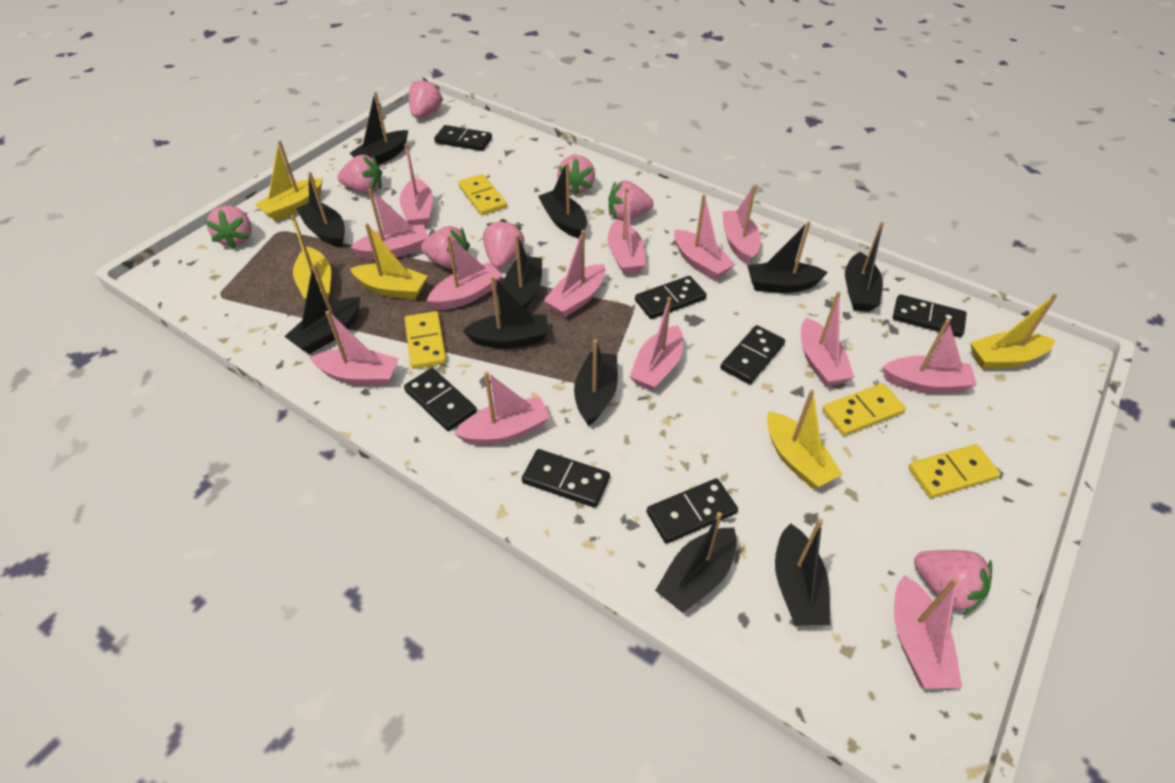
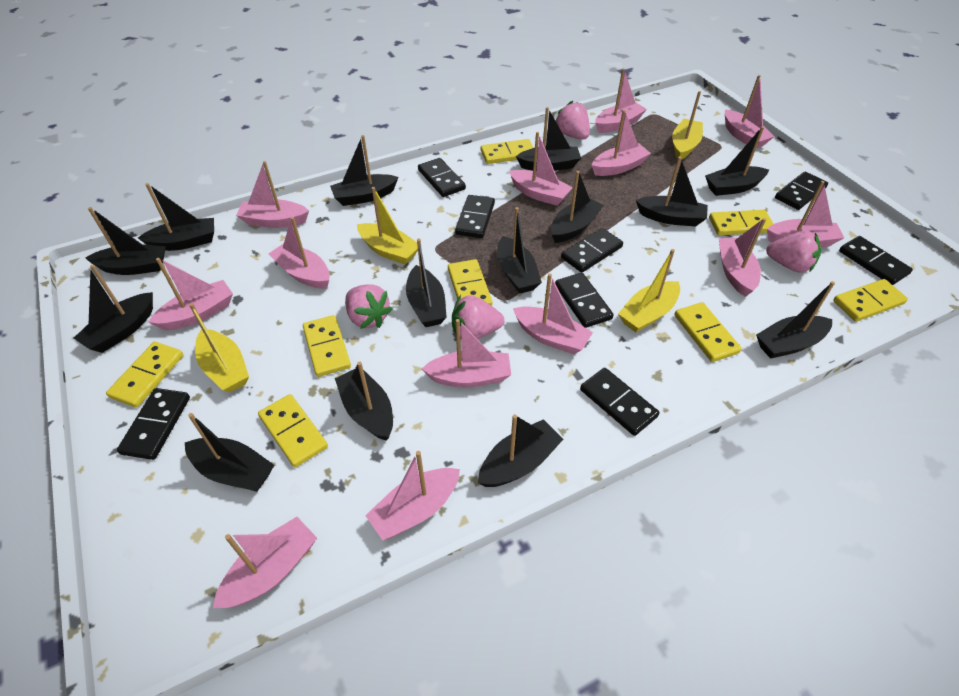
black boat: 11 -> 14
black domino: 7 -> 8
pink strawberry: 8 -> 4
yellow boat: 5 -> 4
yellow domino: 4 -> 8

